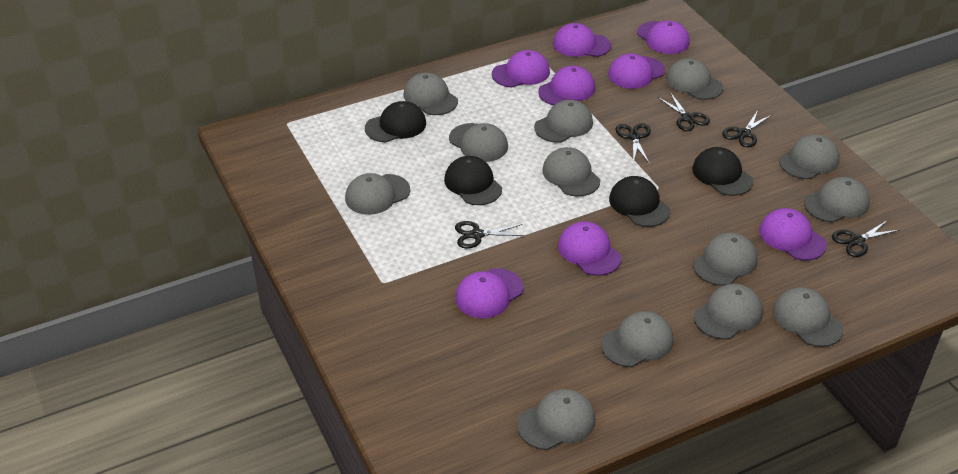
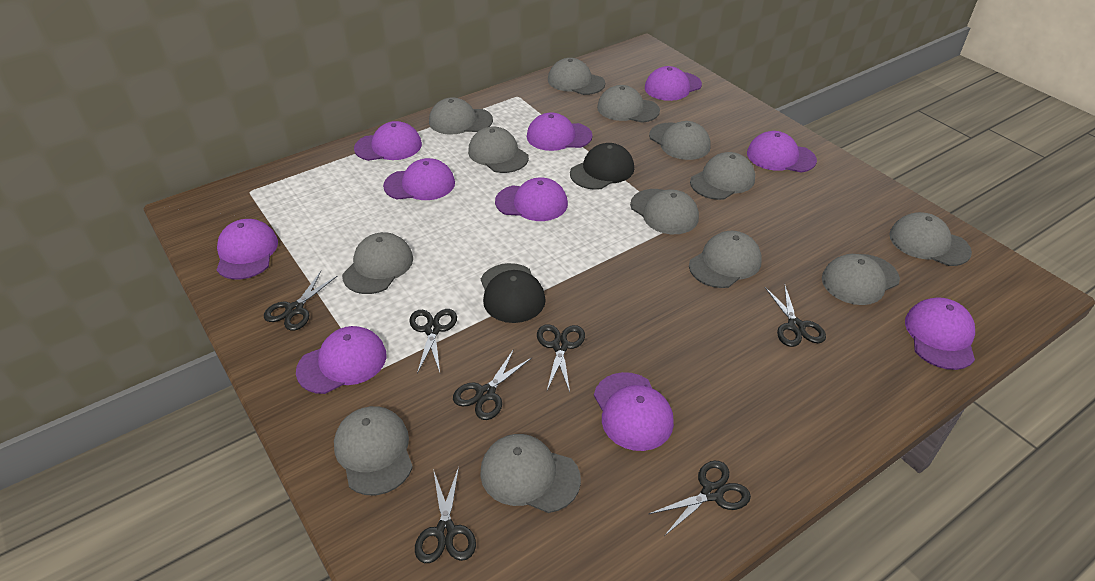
black cap: 4 -> 2
black scissors: 5 -> 7
purple cap: 8 -> 10

